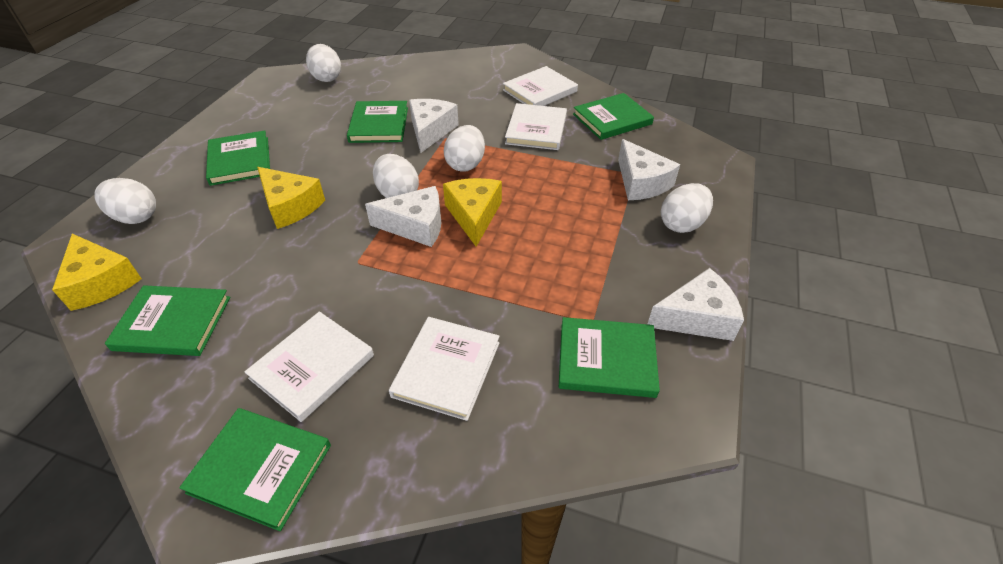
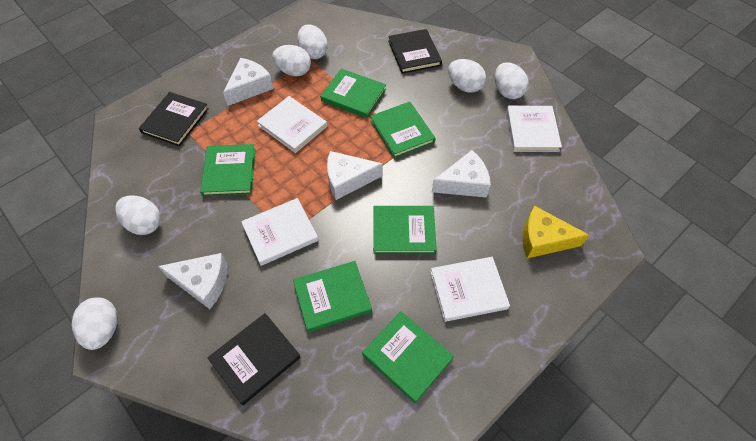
black book: 0 -> 3
white egg: 5 -> 6
yellow cheese: 3 -> 1

